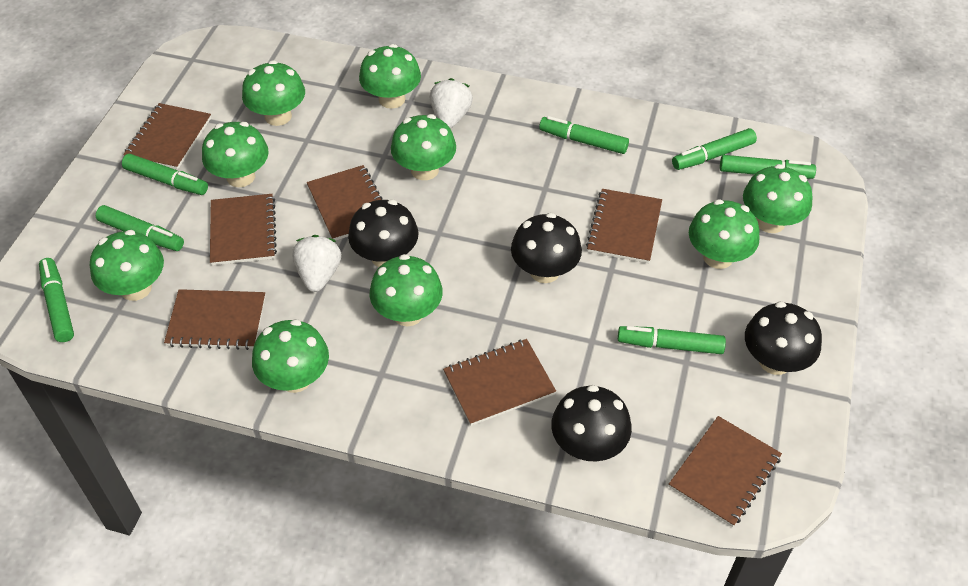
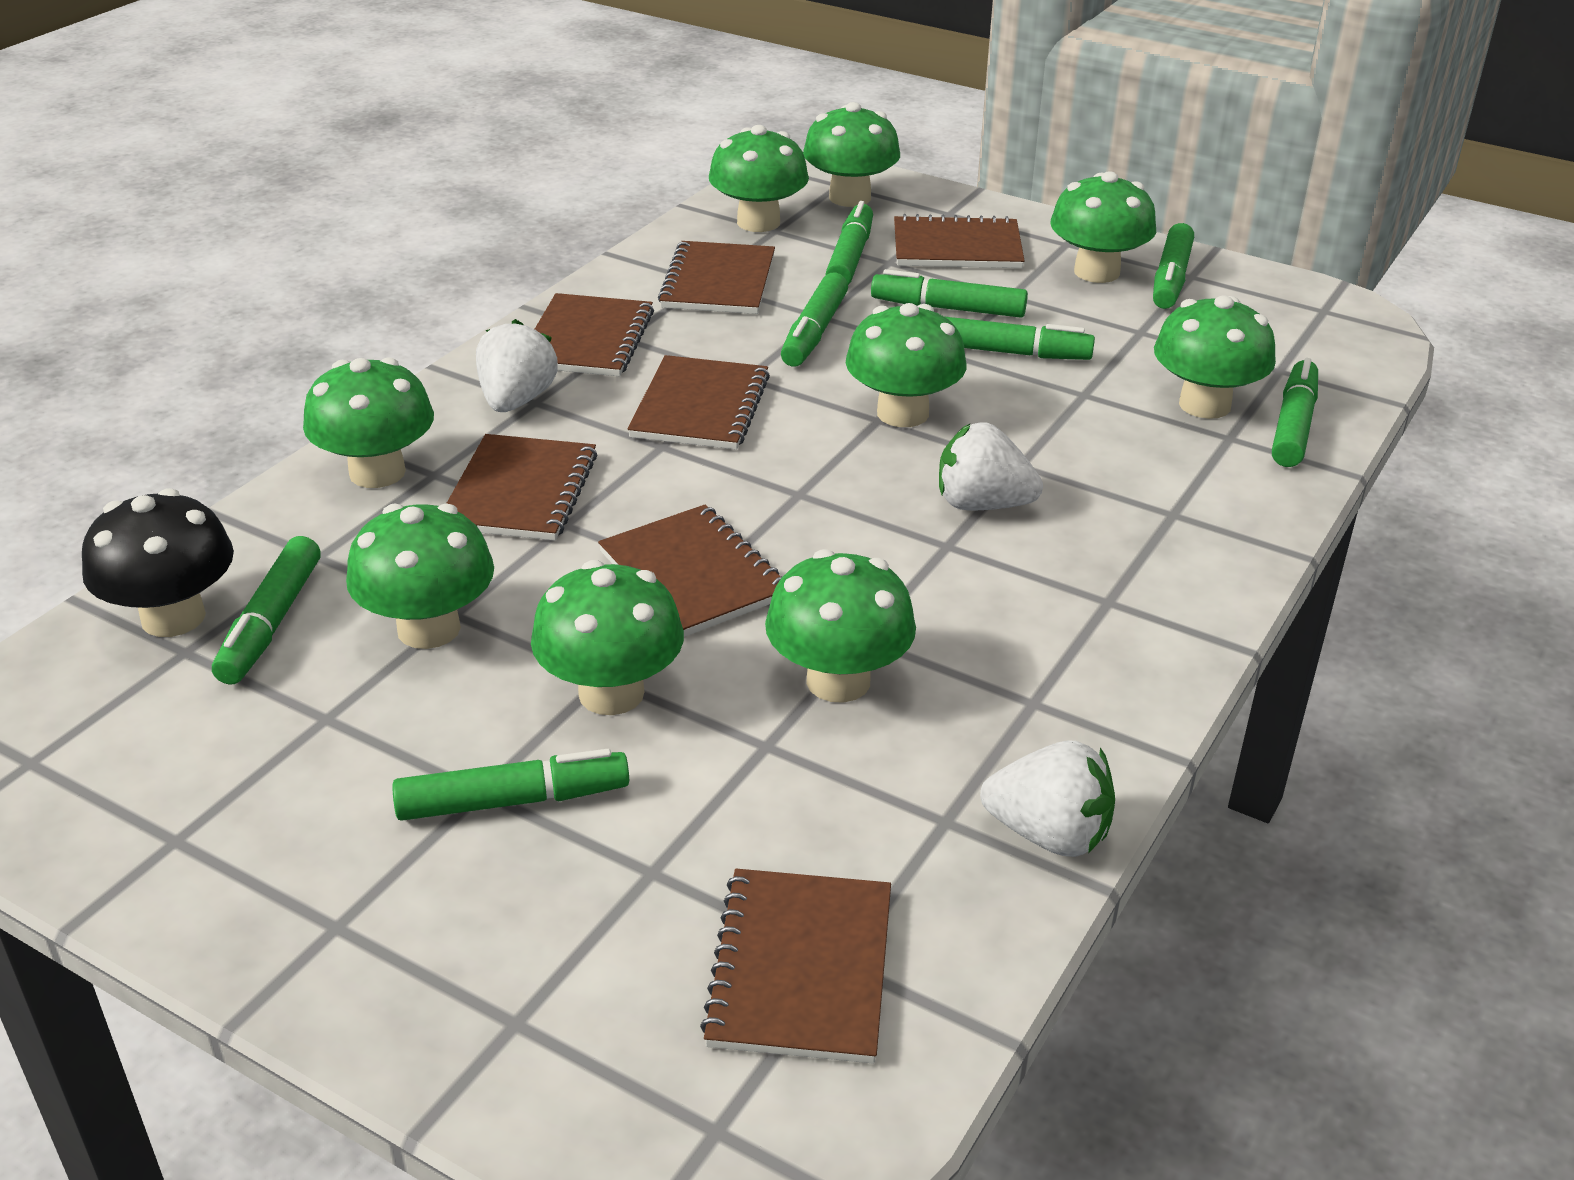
black mushroom: 4 -> 1
green marker: 7 -> 8
white strawberry: 2 -> 3

